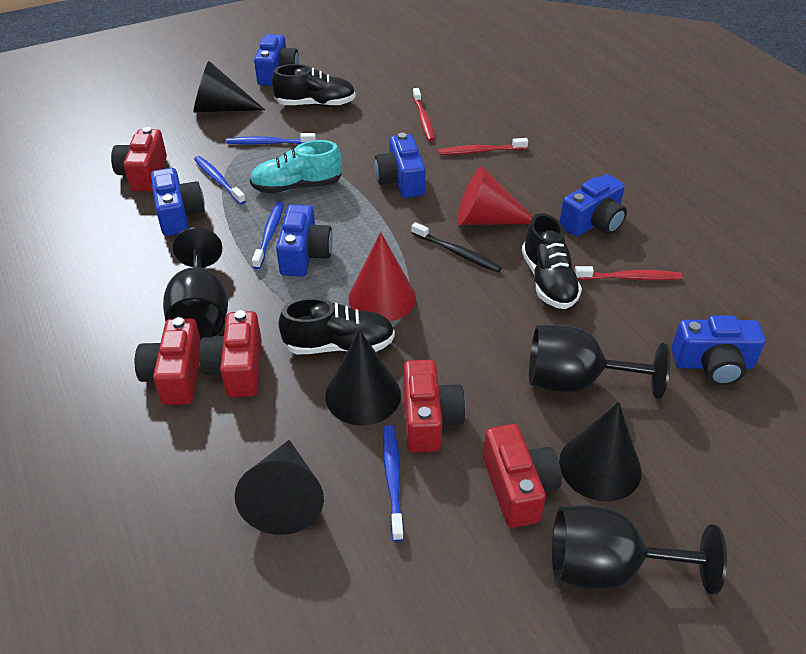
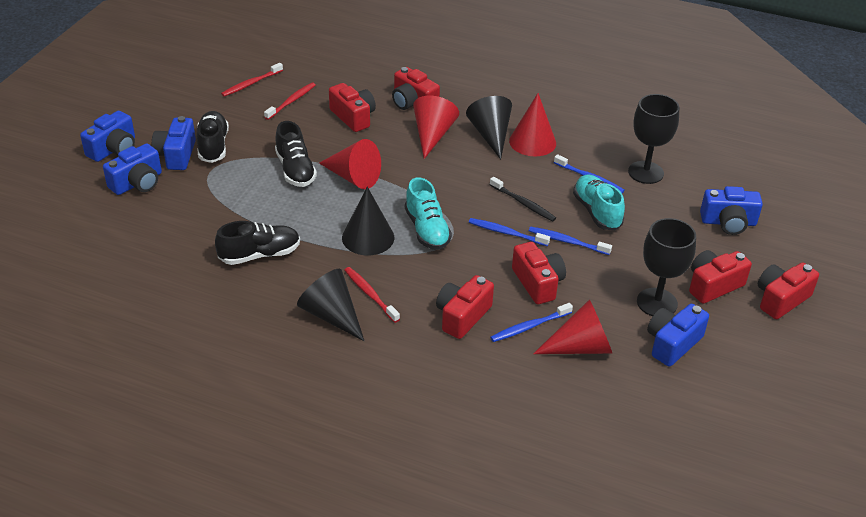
black cone: 4 -> 3
black goblet: 3 -> 2
blue camera: 6 -> 5
red camera: 5 -> 6
red cone: 2 -> 4
turquoise shoe: 1 -> 2

